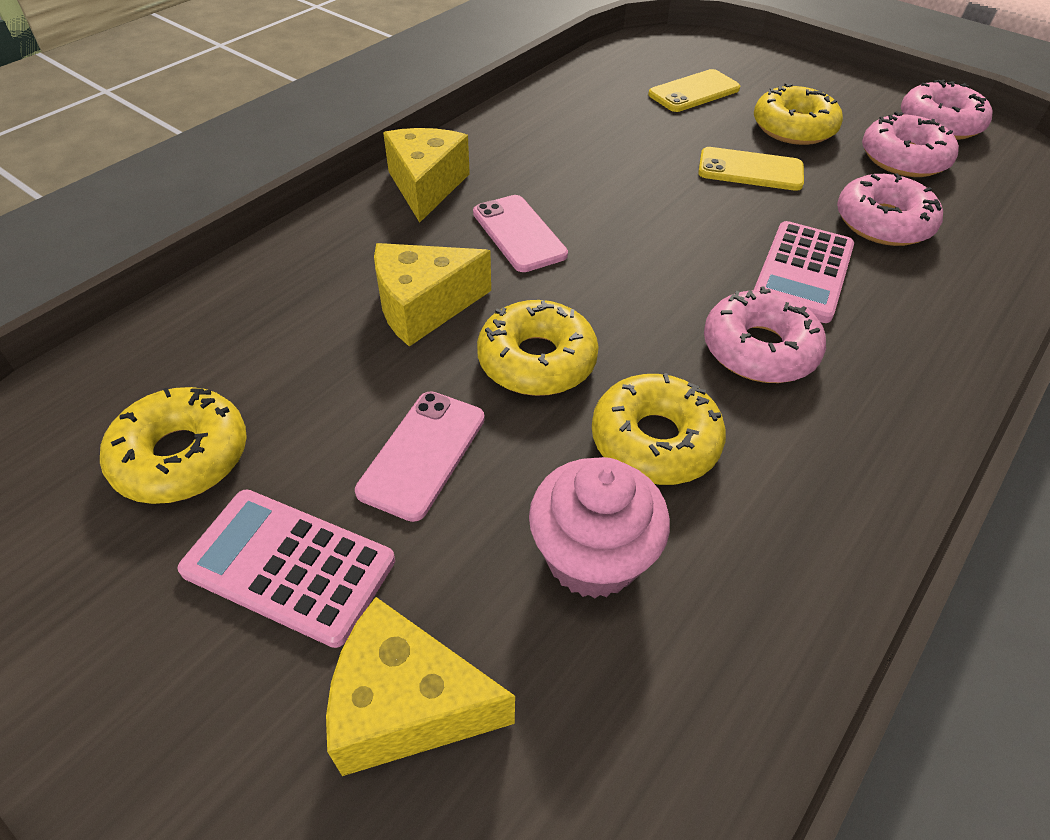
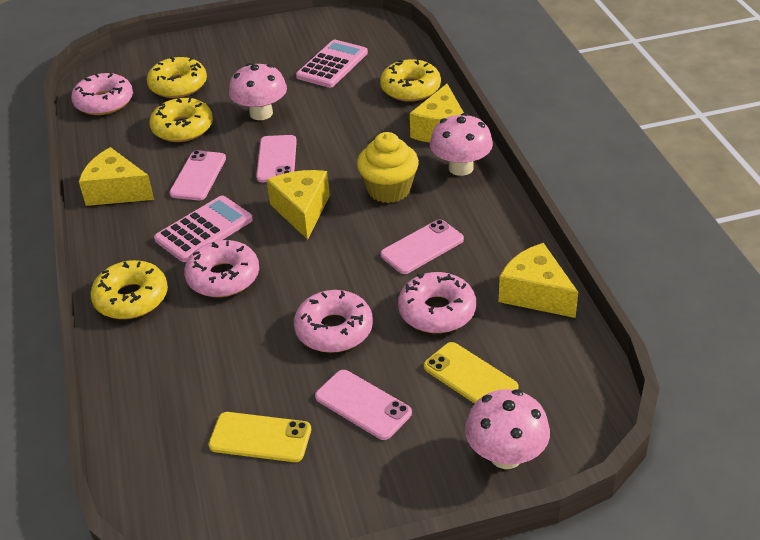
pink cupcake: 1 -> 0
pink mushroom: 0 -> 3
pink phone: 2 -> 4
yellow cheese: 3 -> 4
yellow cupcake: 0 -> 1

